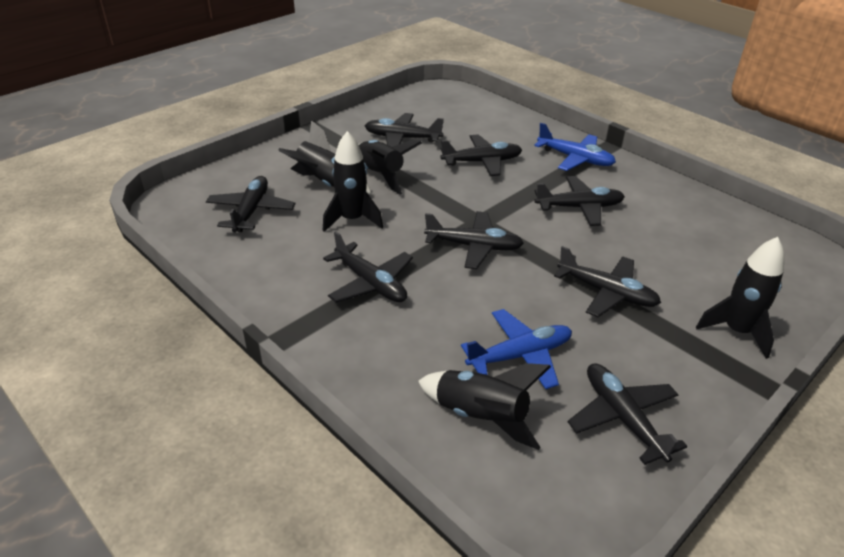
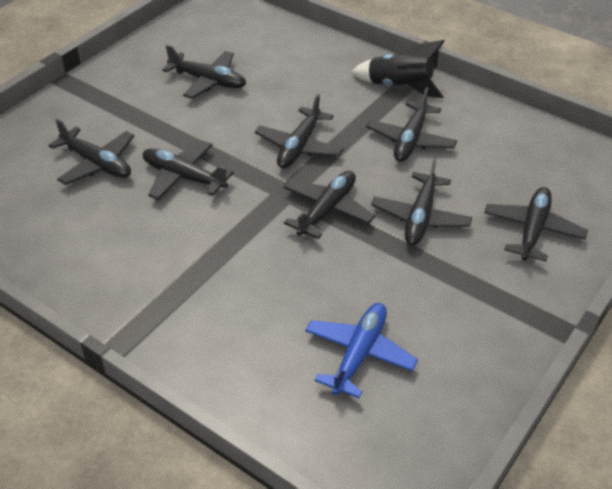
black rocket: 5 -> 1
blue plane: 2 -> 1

